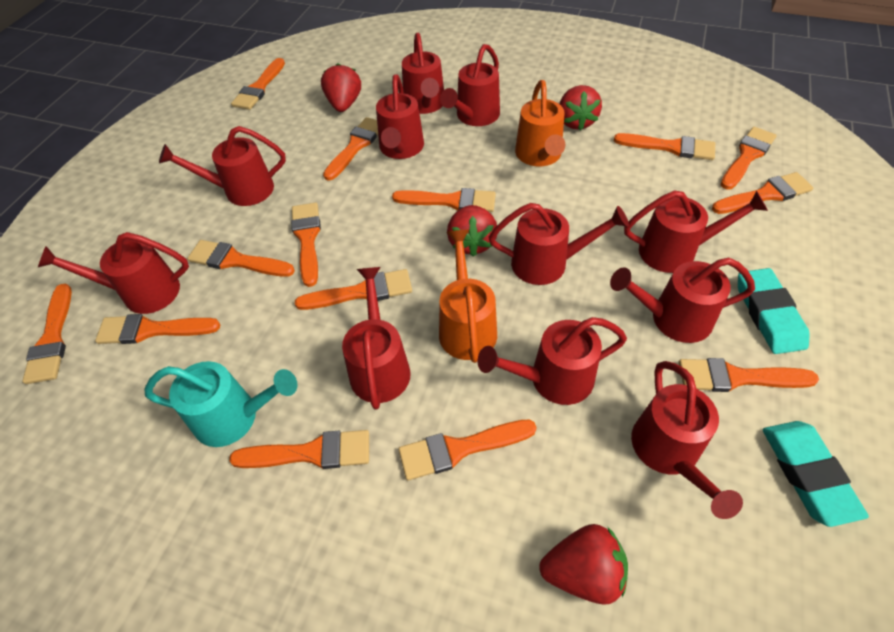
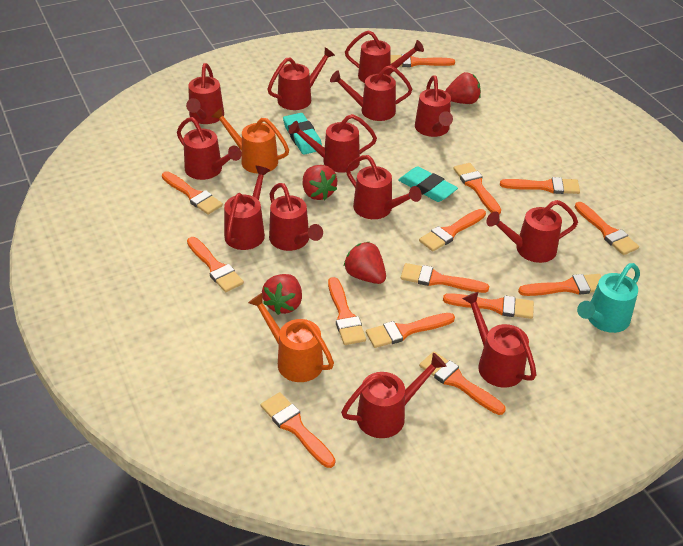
red watering can: 11 -> 13

